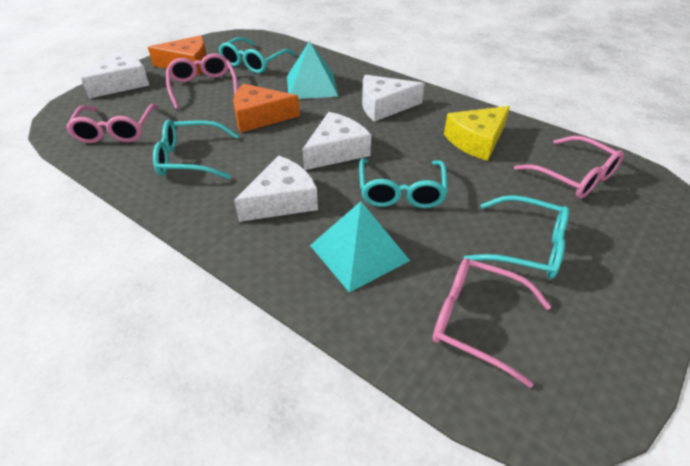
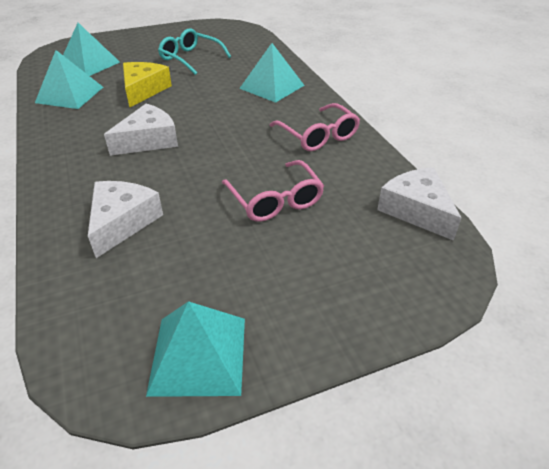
orange cheese: 2 -> 0
pink glasses: 4 -> 2
turquoise glasses: 4 -> 1
turquoise pyramid: 2 -> 4
white cheese: 4 -> 3

